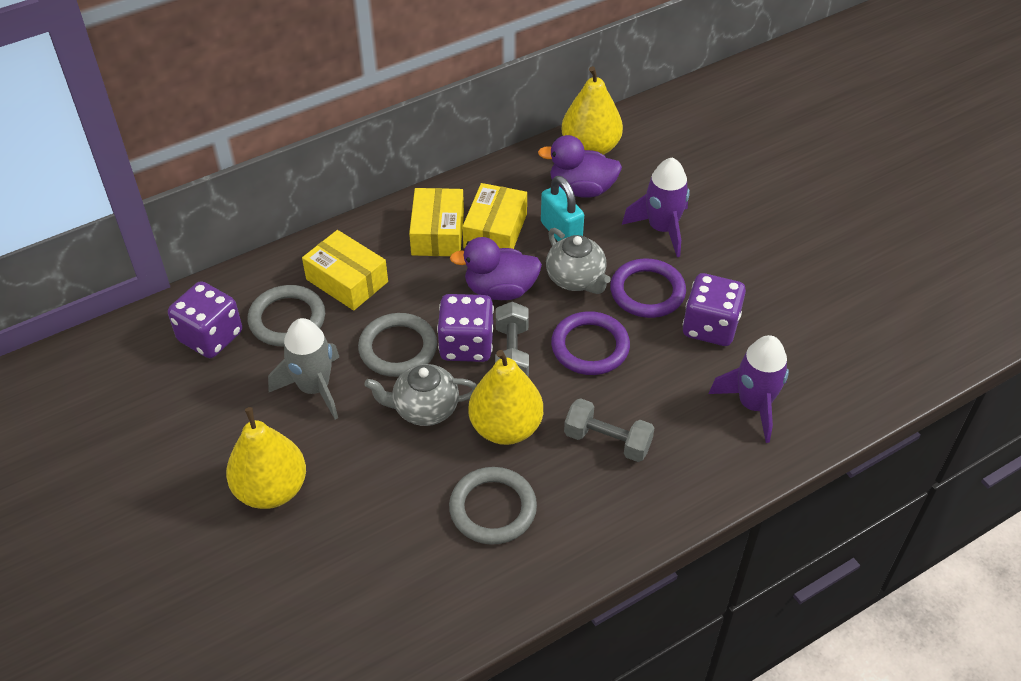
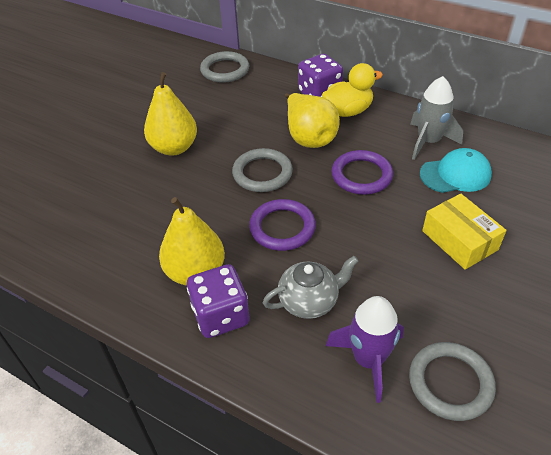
grey dumbbell: 2 -> 0
grey teapot: 2 -> 1
purple dice: 3 -> 2
purple duck: 2 -> 0
purple rocket: 2 -> 1
turquoise cap: 0 -> 1
turquoise padlock: 1 -> 0
yellow box: 3 -> 1
yellow duck: 0 -> 1

